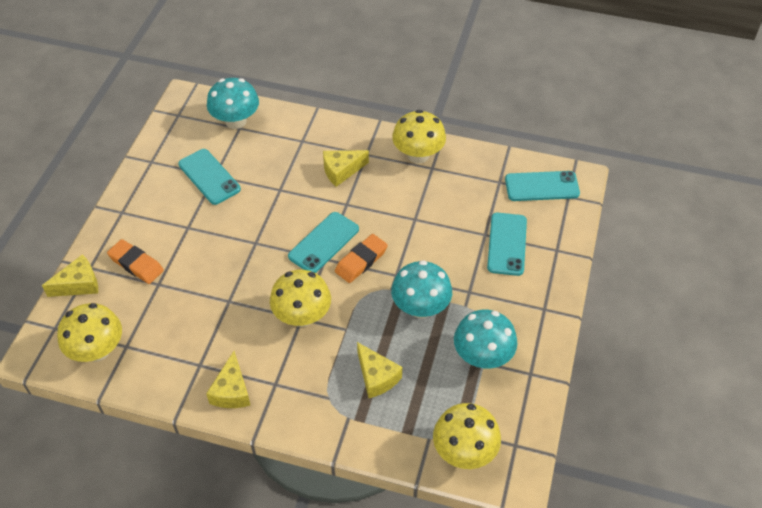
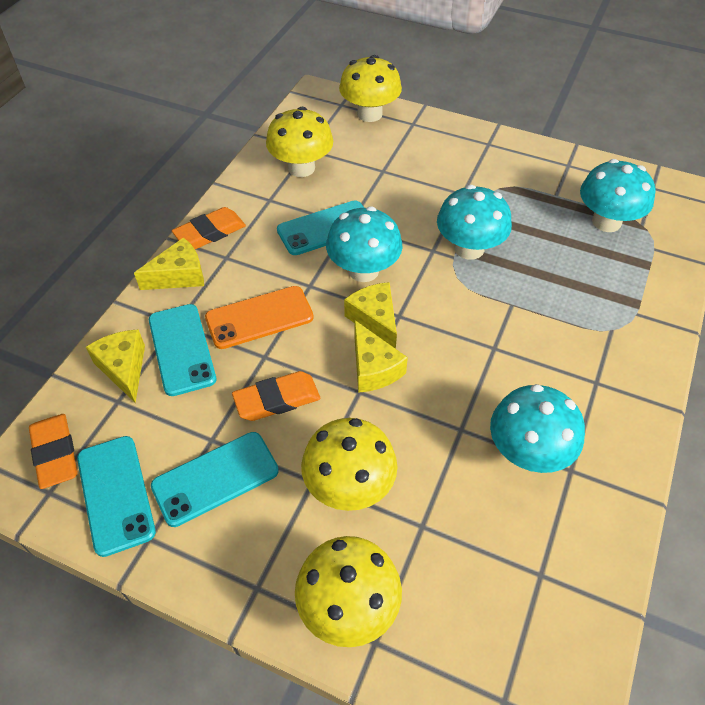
orange eraser: 2 -> 3
orange phone: 0 -> 1
turquoise mushroom: 3 -> 4

